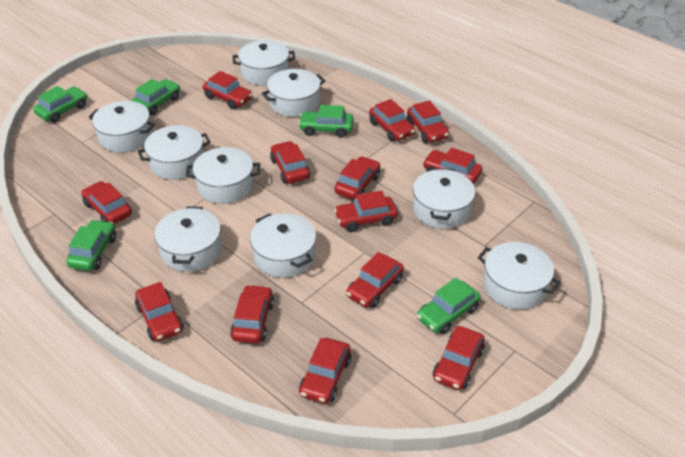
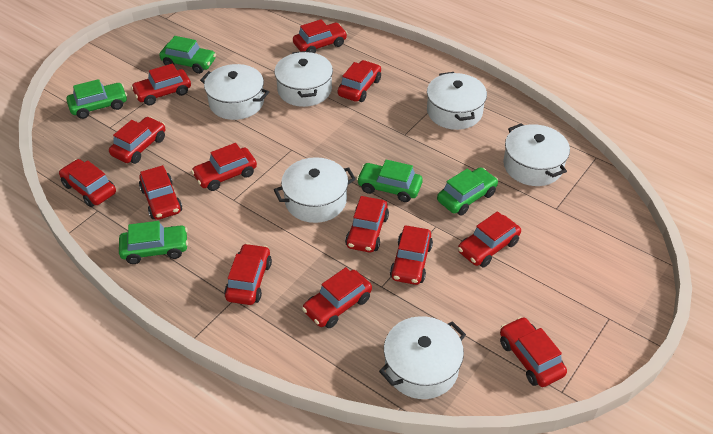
white pot: 9 -> 6

